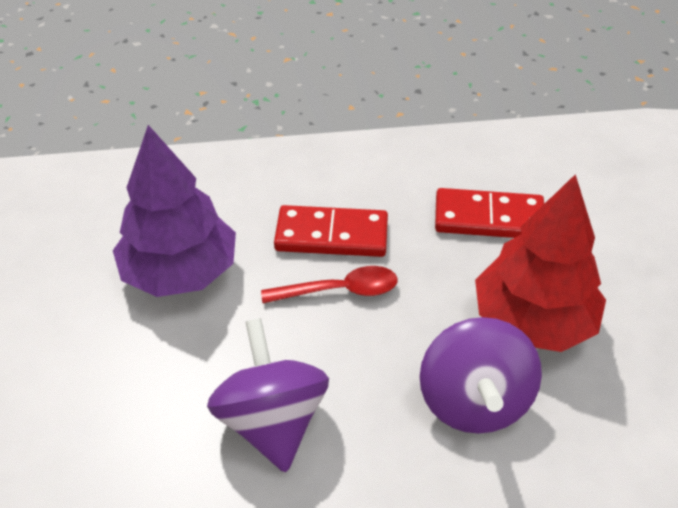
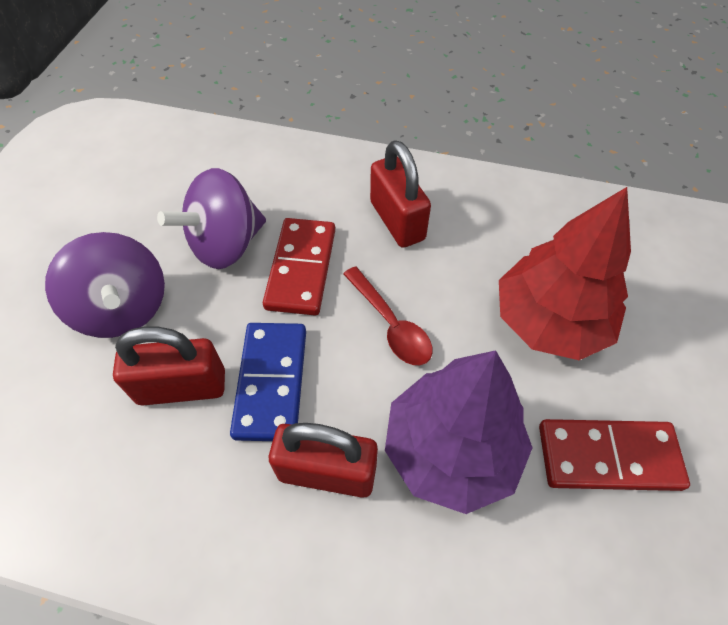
blue domino: 0 -> 1
red padlock: 0 -> 3

